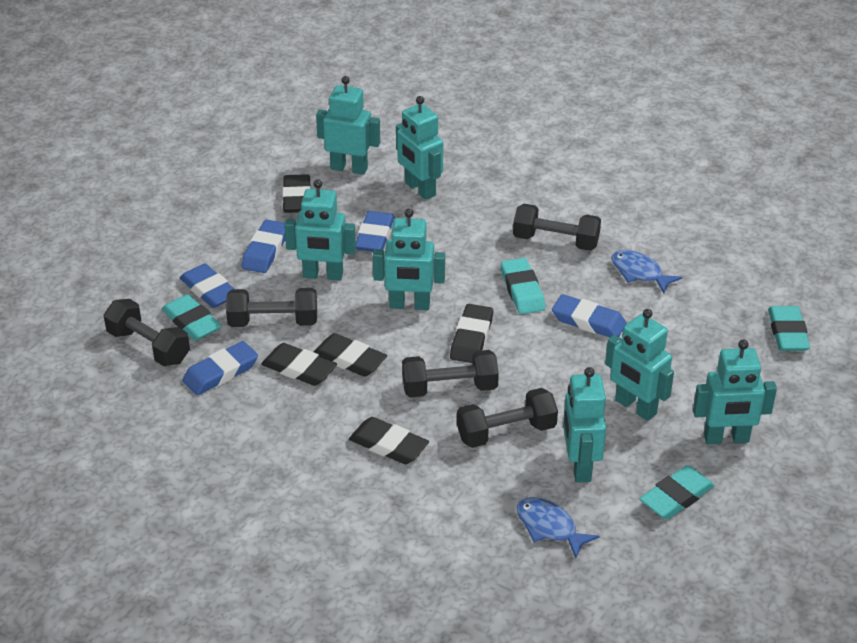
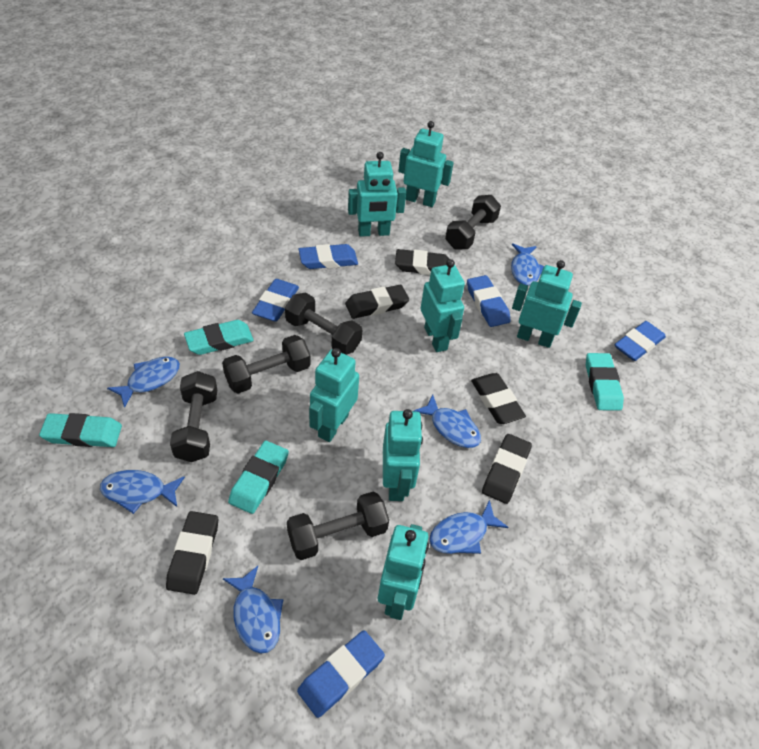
blue fish: 2 -> 6

